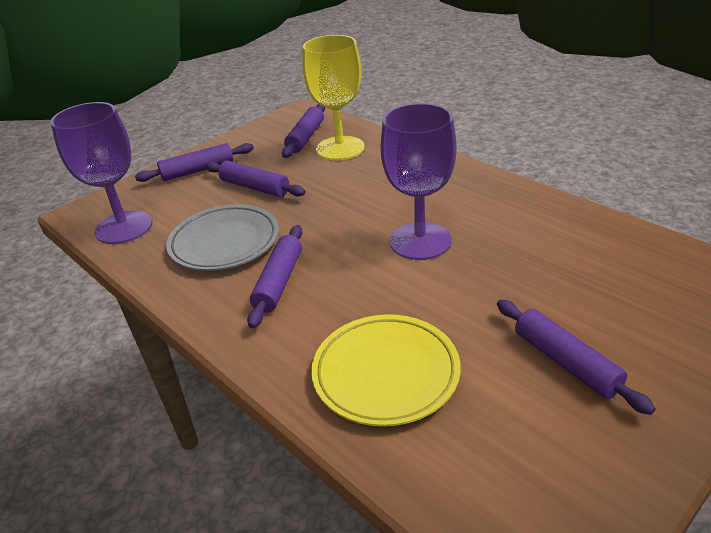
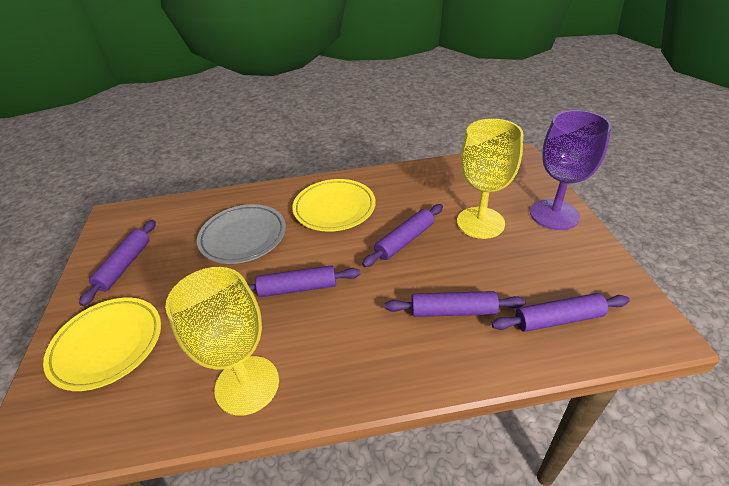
purple goblet: 2 -> 1
yellow goblet: 1 -> 2
yellow plate: 1 -> 2

